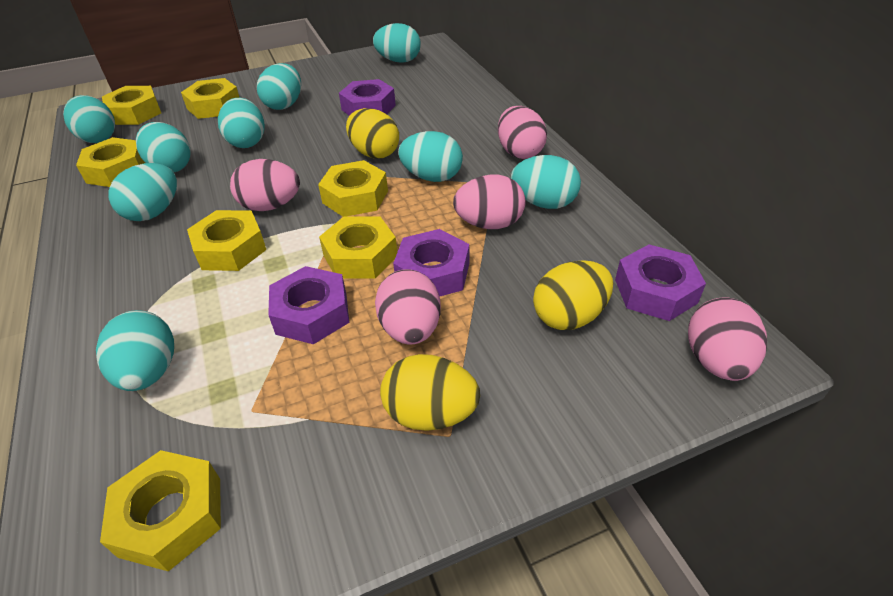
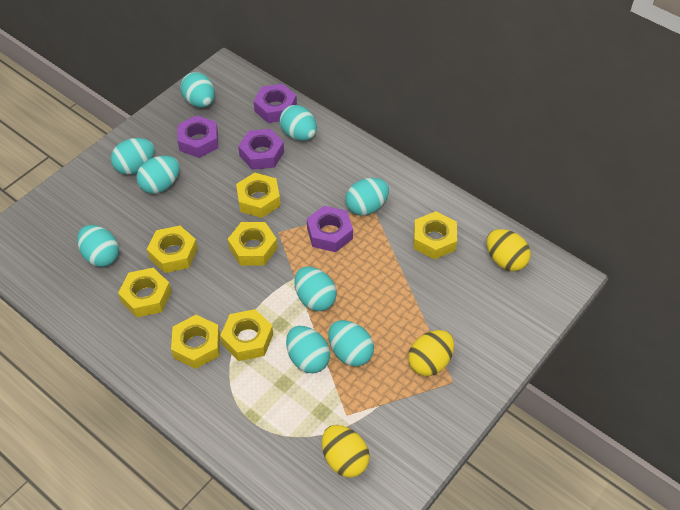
pink egg: 5 -> 0

